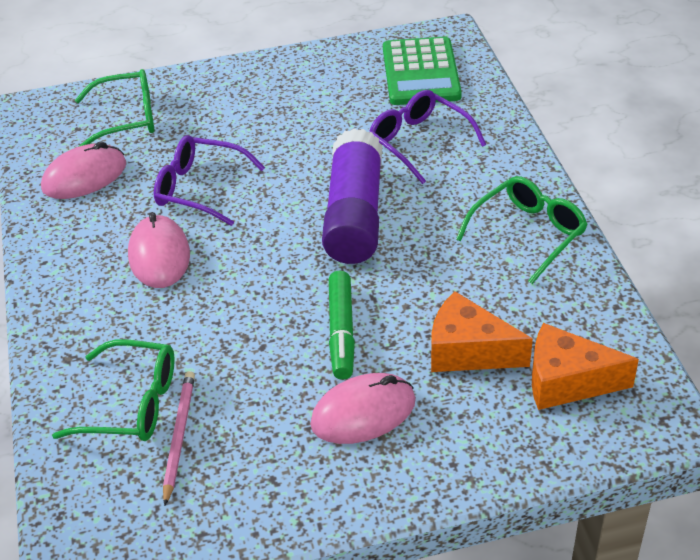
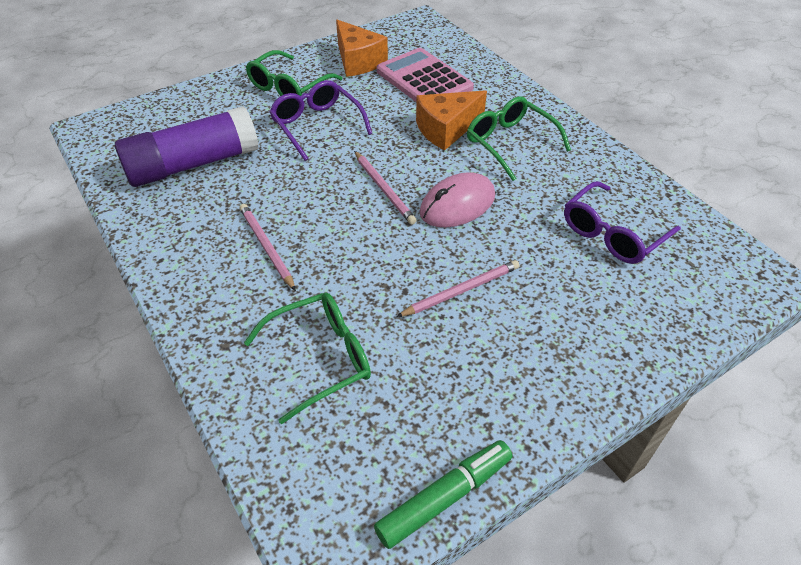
green calculator: 1 -> 0
pink calculator: 0 -> 1
pink mouse: 3 -> 1
pink pencil: 1 -> 3

